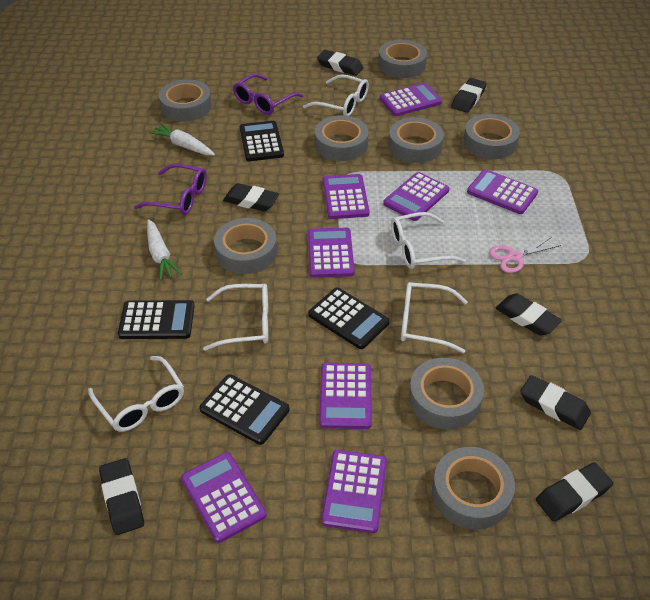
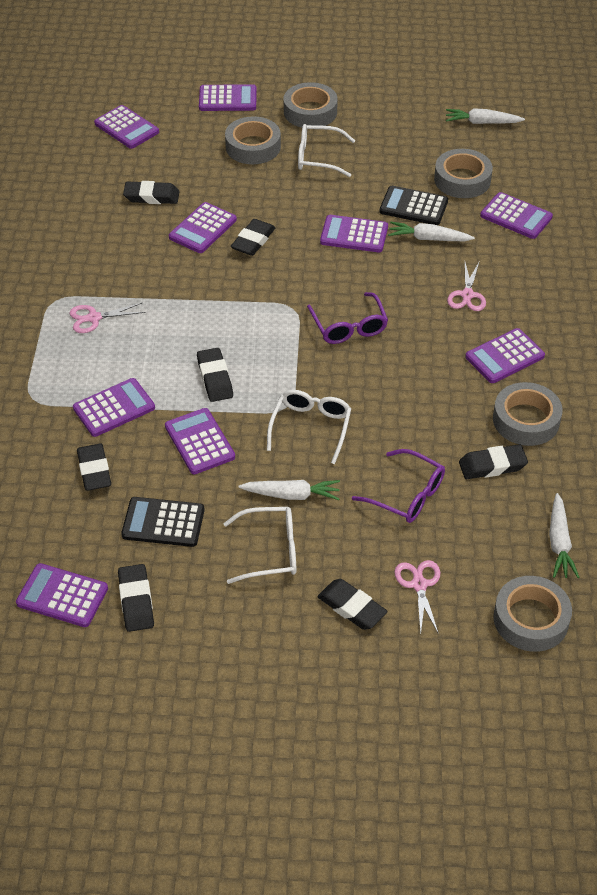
black calculator: 4 -> 2
grey tape: 8 -> 5
pink scissors: 1 -> 3
purple calculator: 8 -> 9
white carrot: 2 -> 4
white glasses: 5 -> 3

